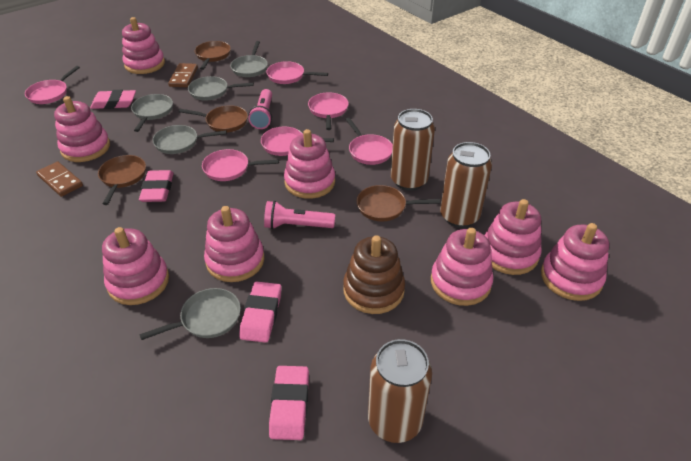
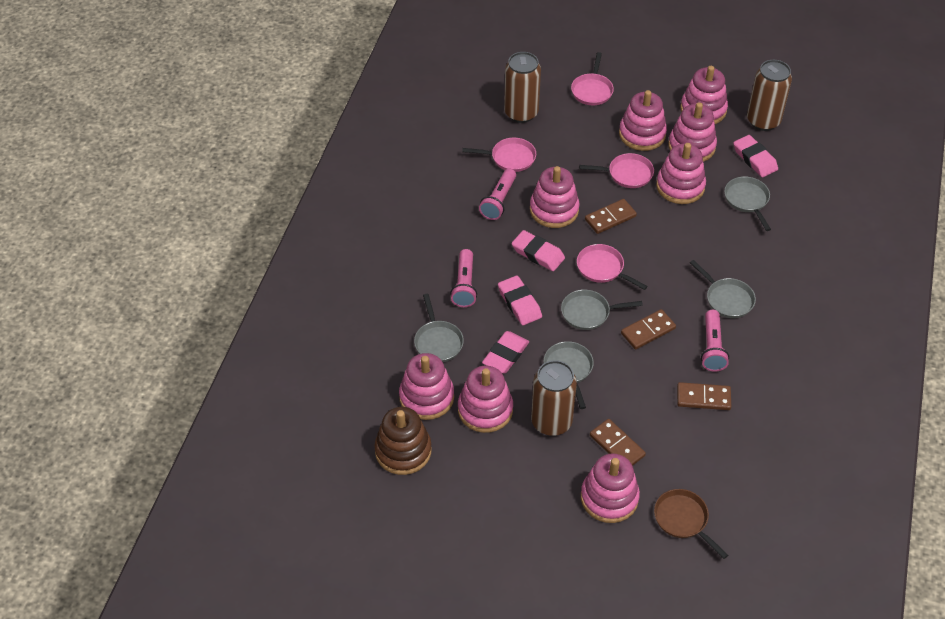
brown domino: 2 -> 4
brown pan: 4 -> 1
pink flashlight: 2 -> 3
pink pan: 6 -> 4

